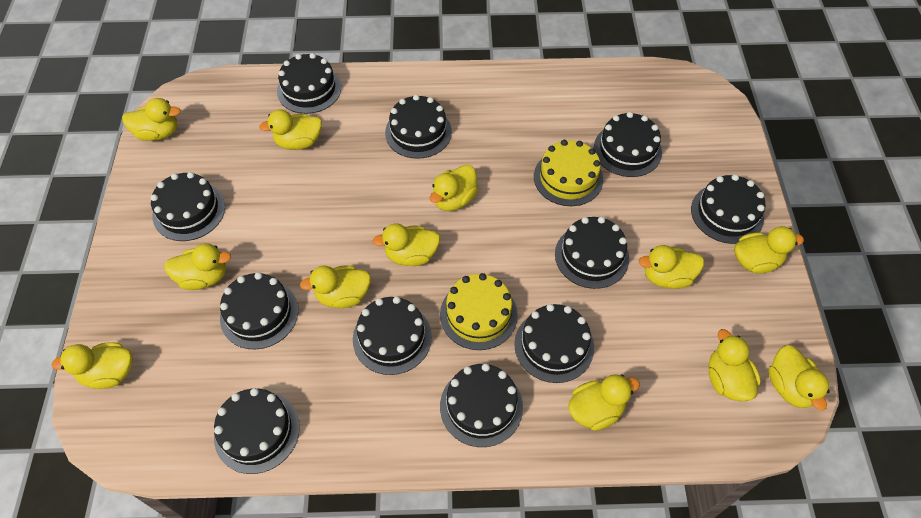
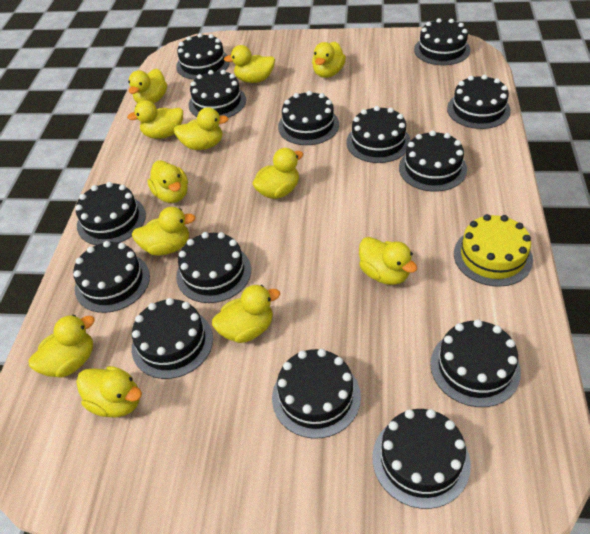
black cake: 11 -> 14
yellow cake: 2 -> 1

